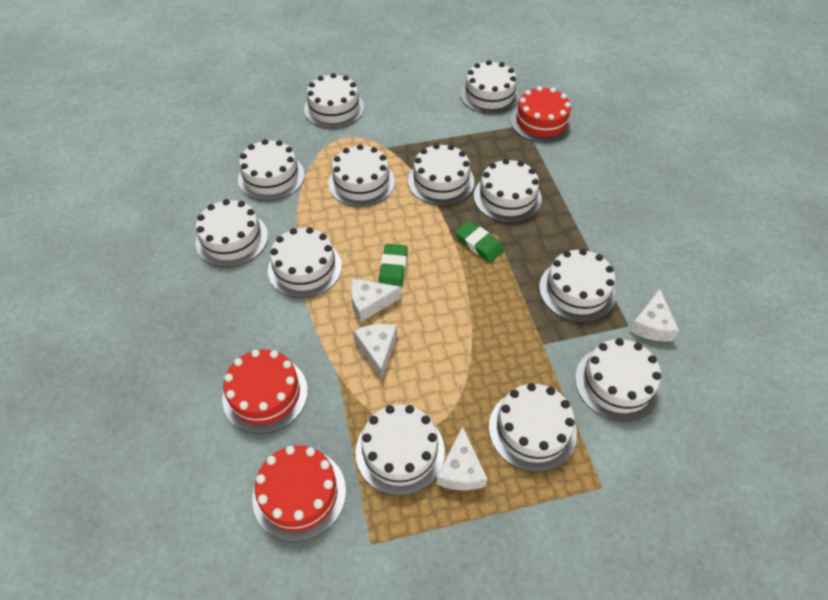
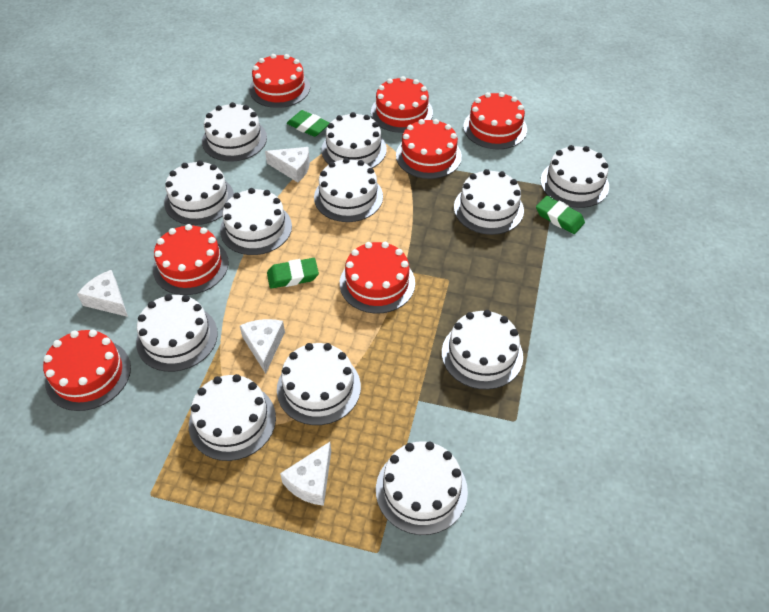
green eraser: 2 -> 3
red cake: 3 -> 7

